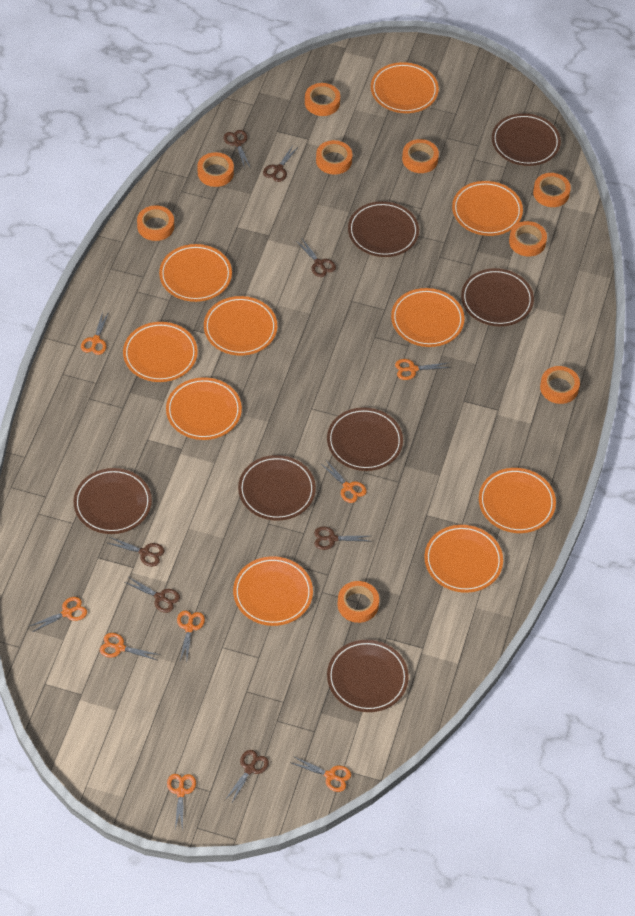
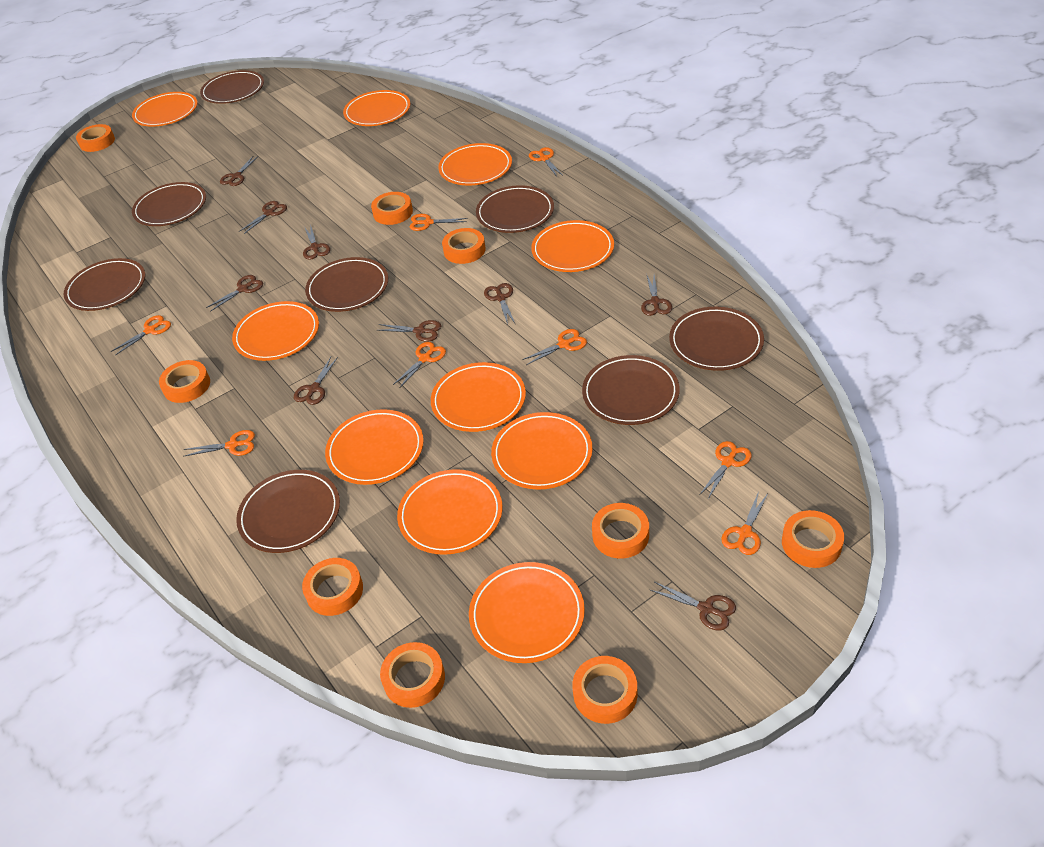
brown plate: 7 -> 8
brown scissors: 7 -> 9

